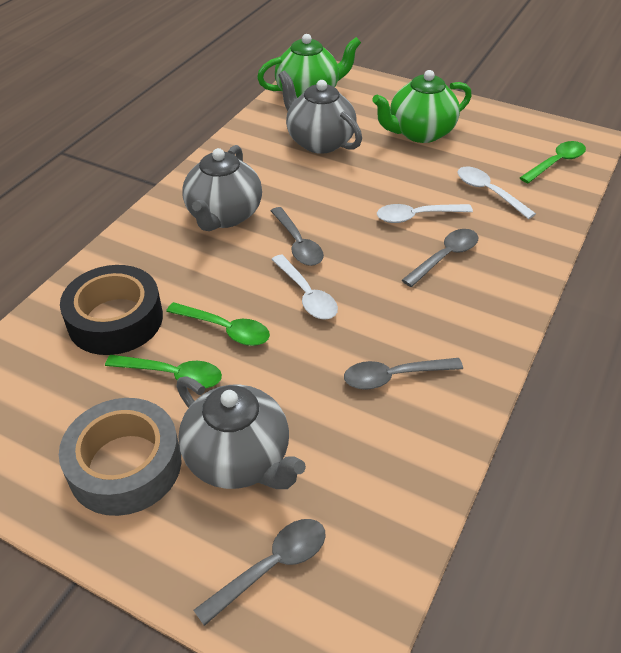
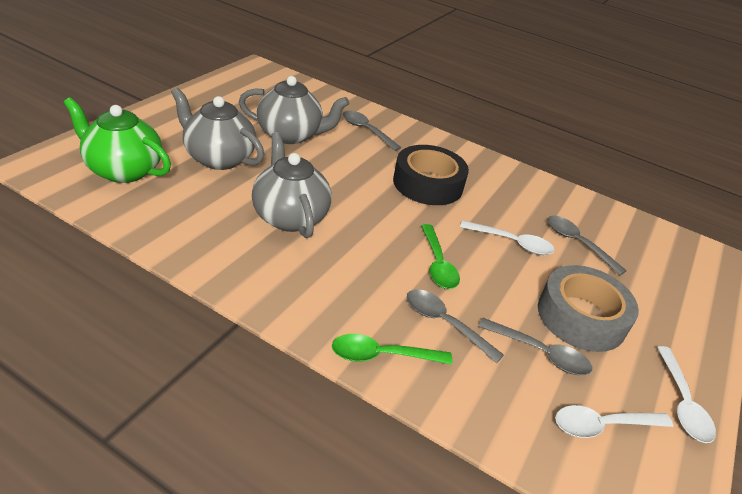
green spoon: 3 -> 2
green teapot: 2 -> 1

